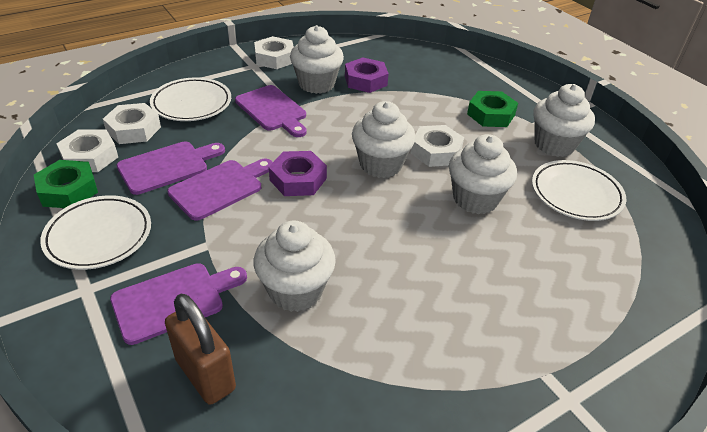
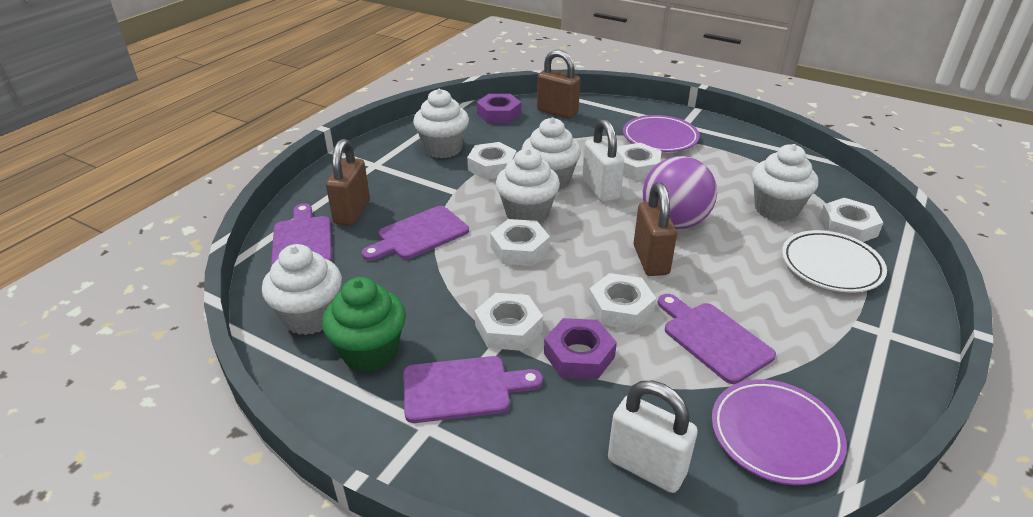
brown padlock: 1 -> 3
green cupcake: 0 -> 1
green nut: 2 -> 0
purple ball: 0 -> 1
purple plate: 0 -> 2
white nut: 4 -> 6
white padlock: 0 -> 2
white plate: 3 -> 1

